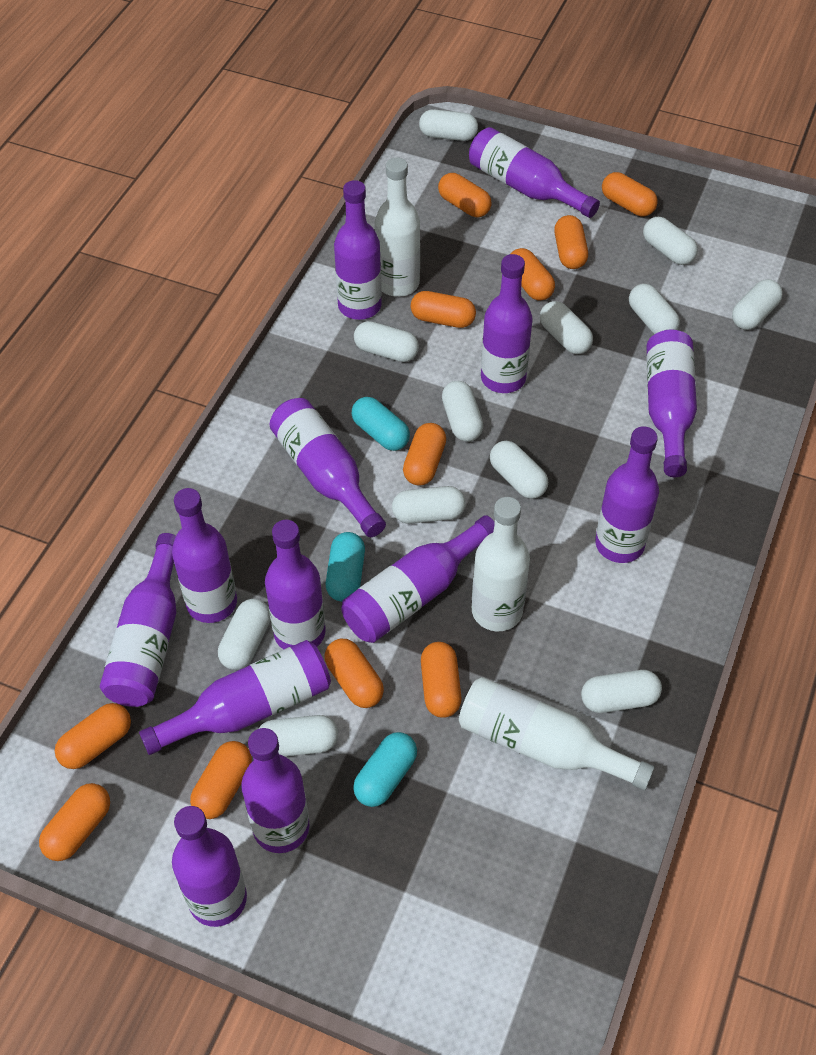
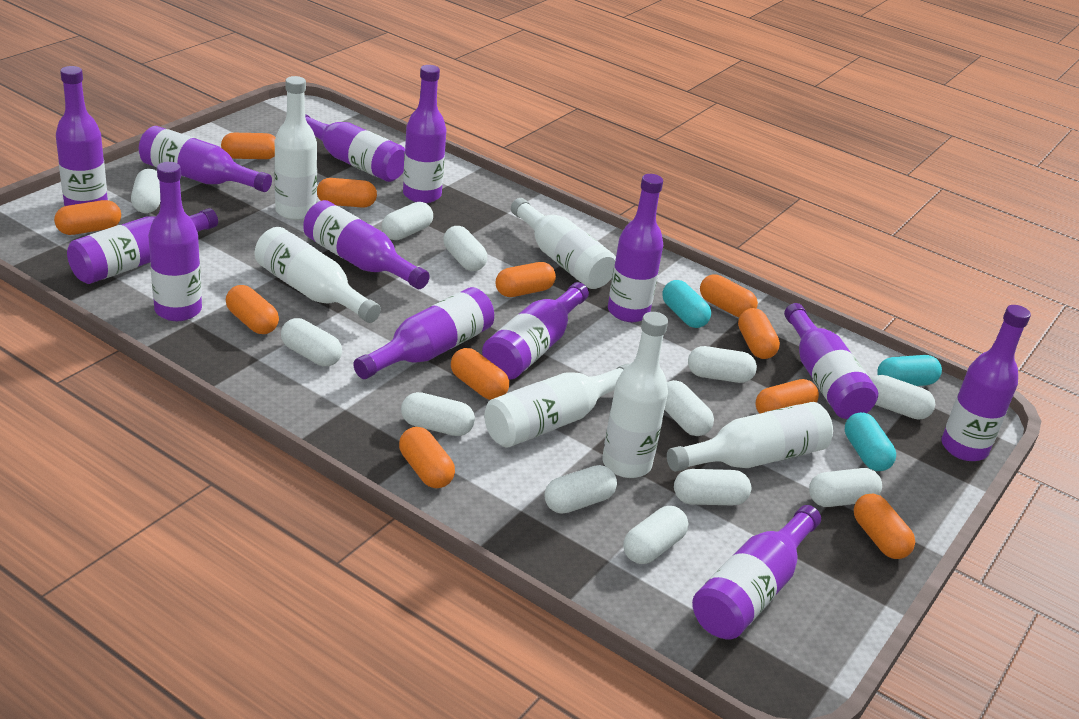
white bottle: 3 -> 6

